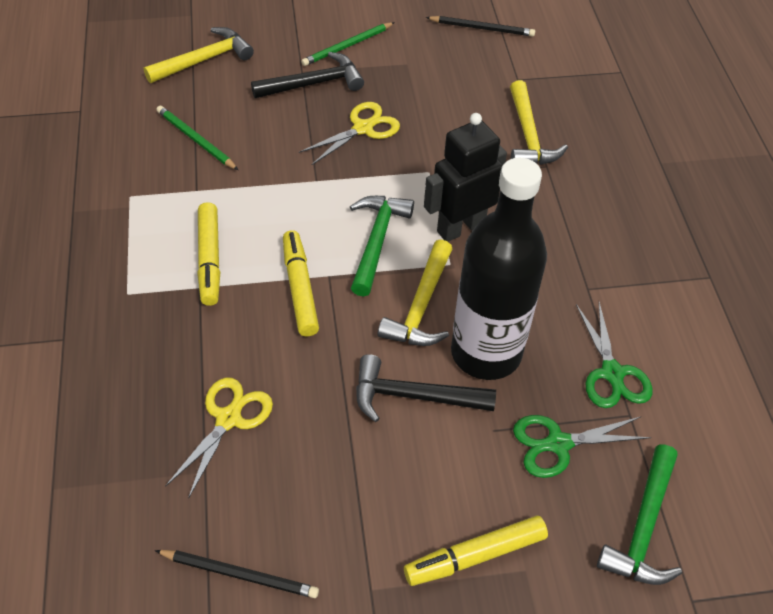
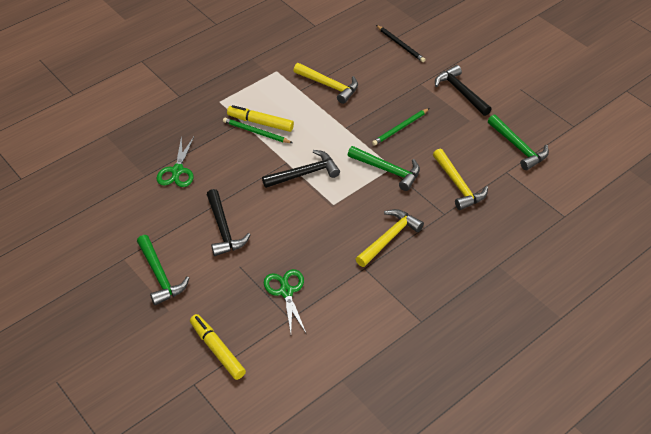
black bottle: 1 -> 0
black hammer: 2 -> 3
black pencil: 2 -> 1
black robot: 1 -> 0
green hammer: 2 -> 3
yellow marker: 3 -> 2
yellow scissors: 2 -> 0

